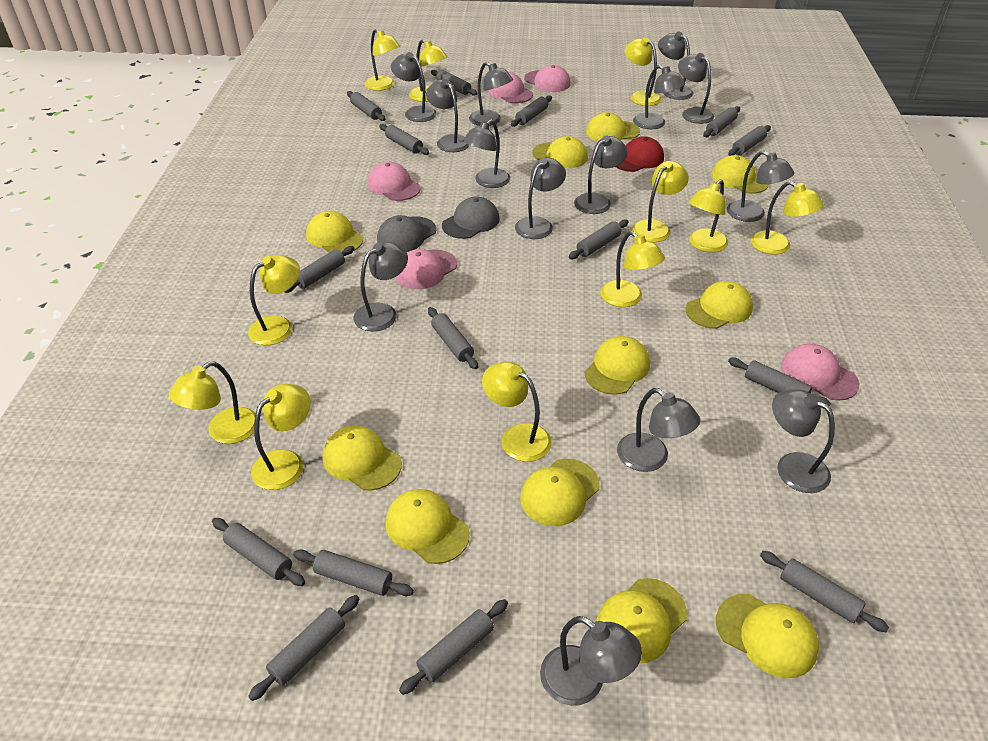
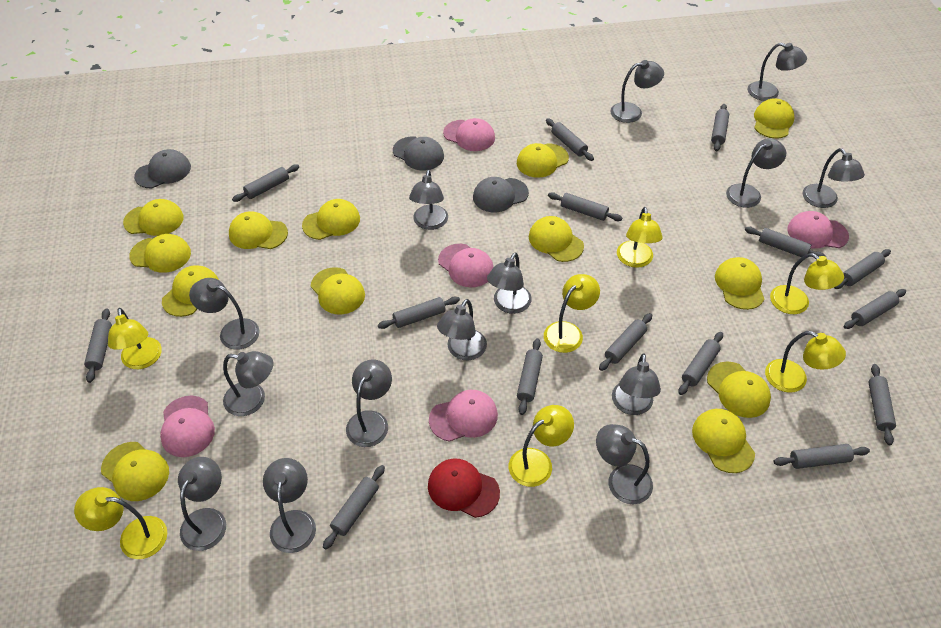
grey cap: 2 -> 3
yellow cap: 11 -> 13
yellow lamp: 11 -> 7

